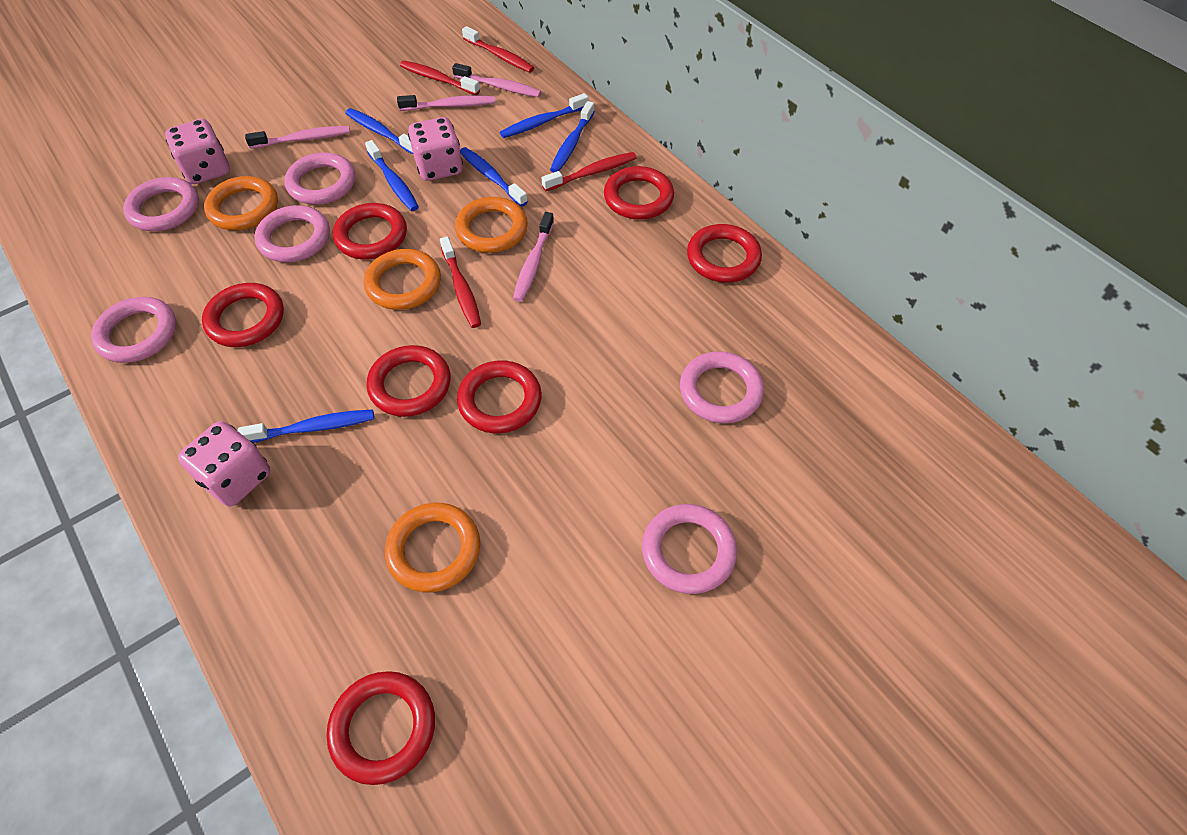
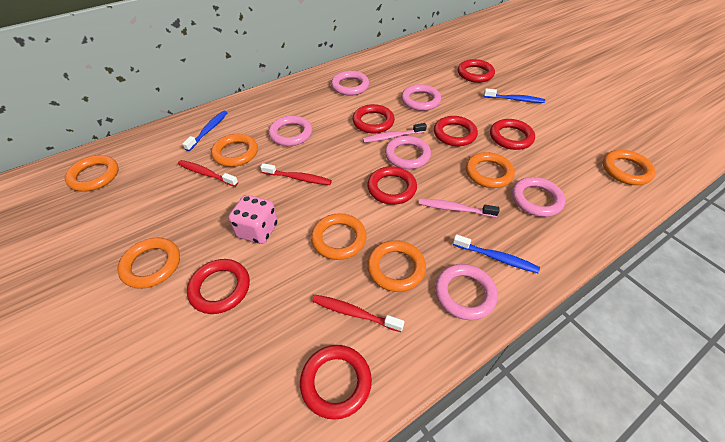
blue toothbrush: 6 -> 3
orange ring: 4 -> 7
pink dice: 3 -> 1
pink toothbrush: 4 -> 2
red toothbrush: 4 -> 3

